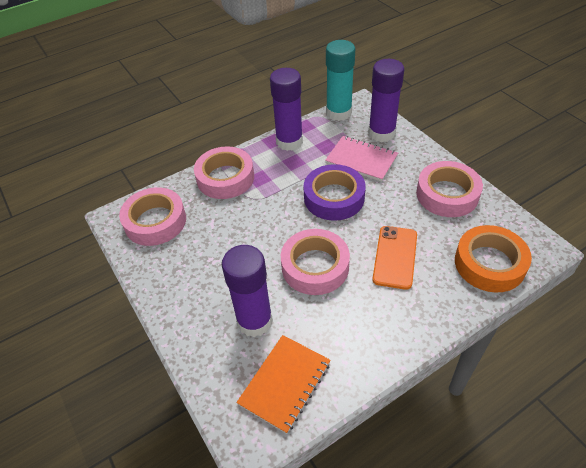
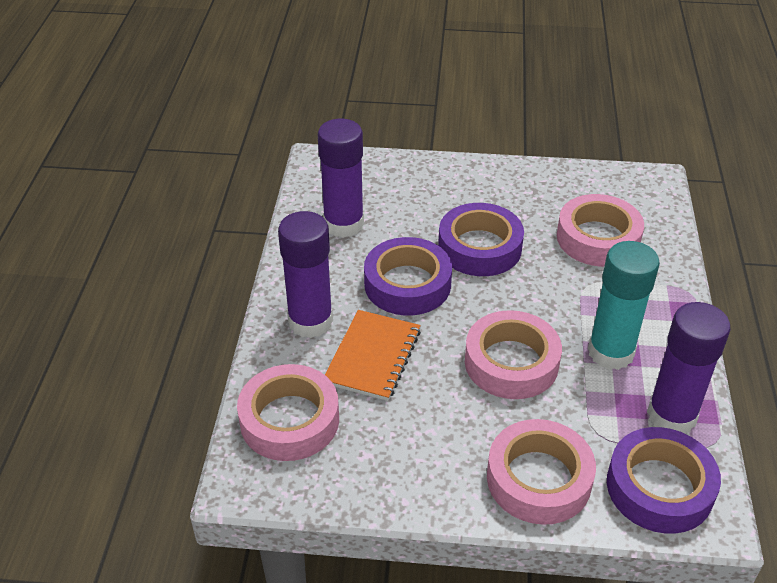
orange phone: 1 -> 0
orange tape: 1 -> 0
pink notebook: 1 -> 0
purple tape: 1 -> 3

